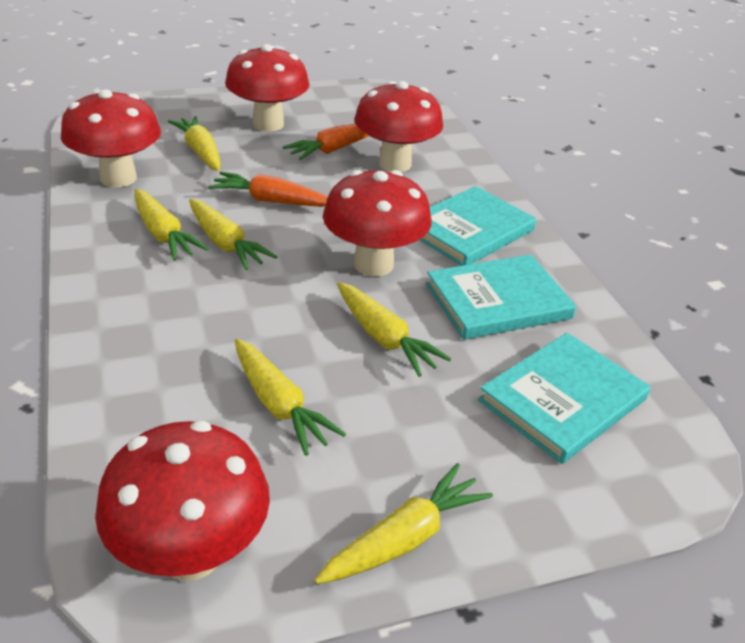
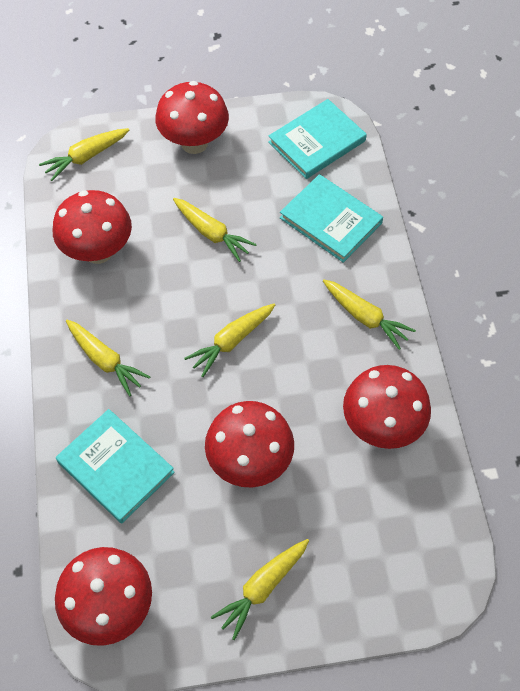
orange carrot: 2 -> 0

